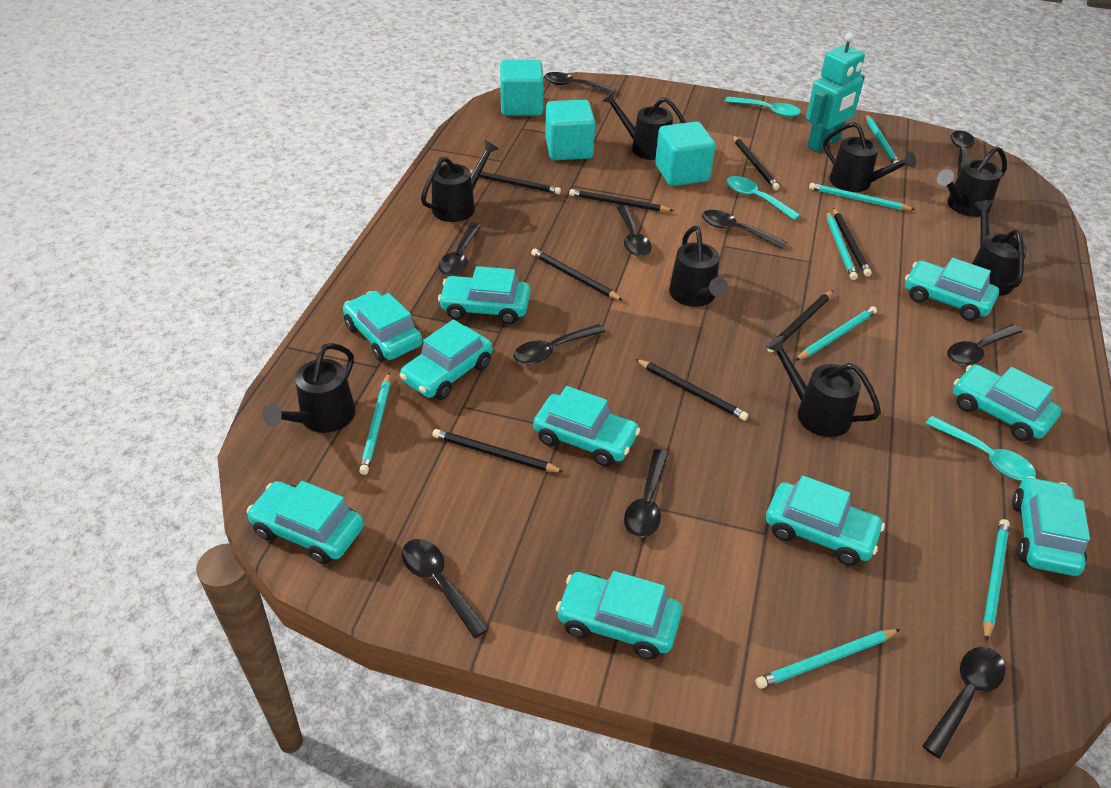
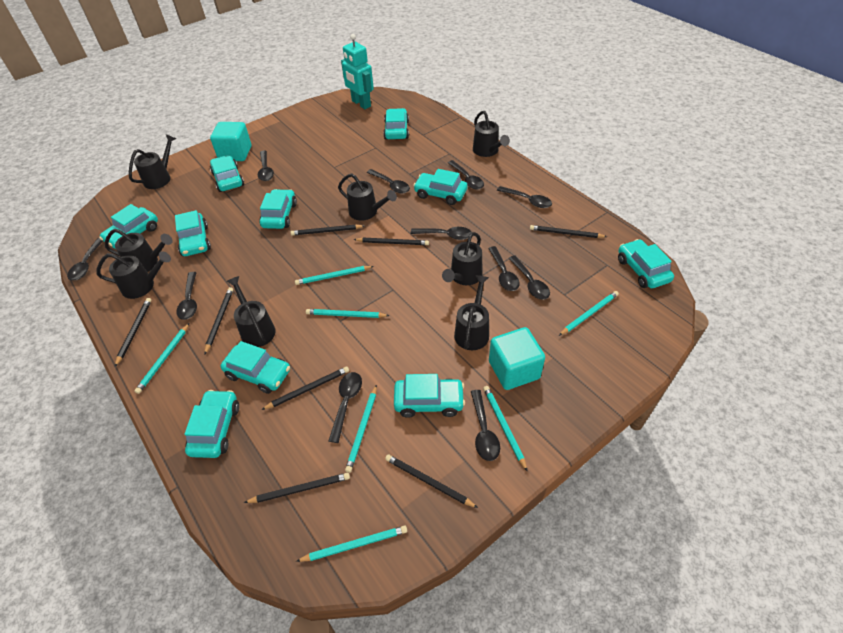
black spoon: 10 -> 11
turquoise cube: 3 -> 2
turquoise spoon: 3 -> 0

